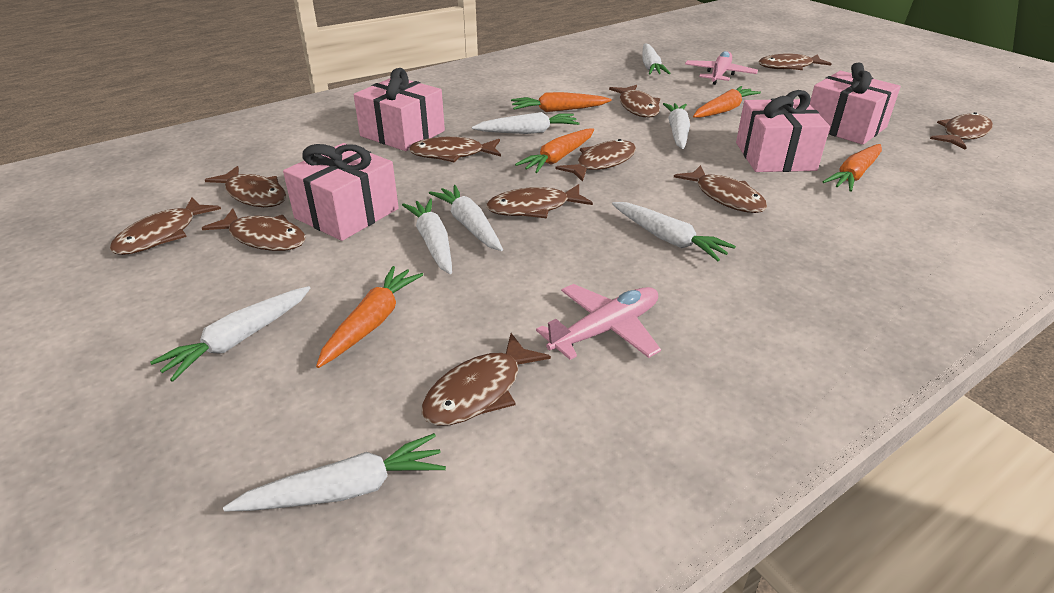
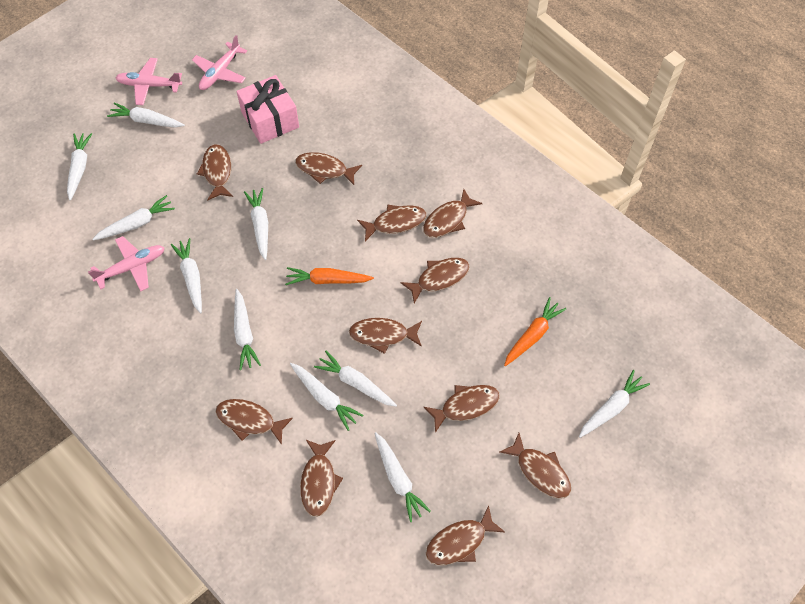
orange carrot: 5 -> 2
pink gift: 4 -> 1
pink plane: 2 -> 3
white carrot: 8 -> 10

